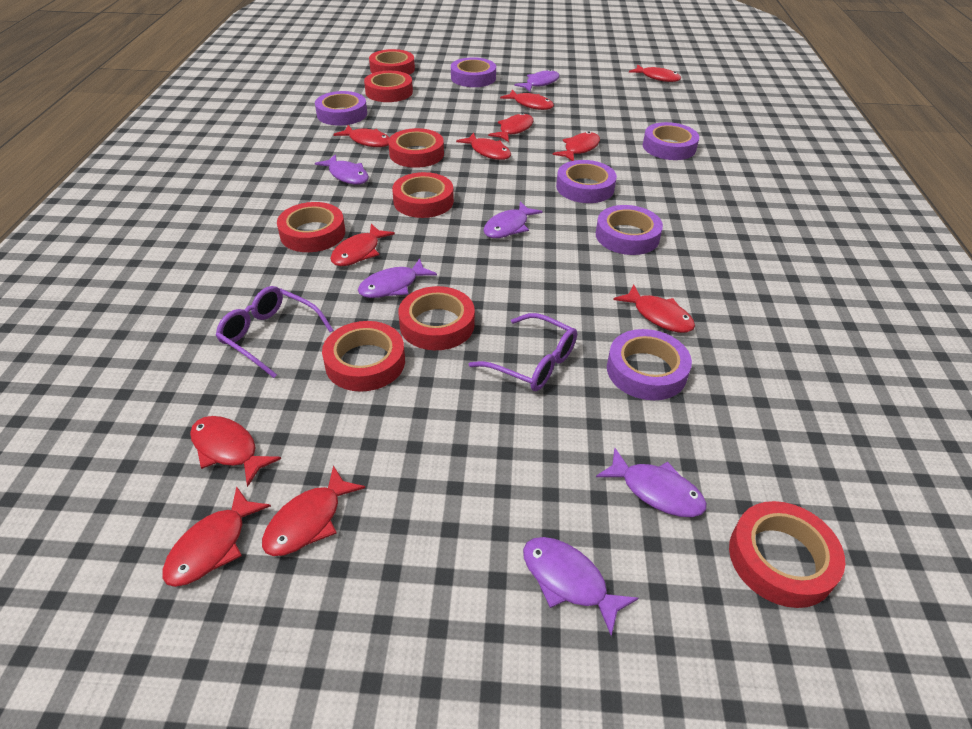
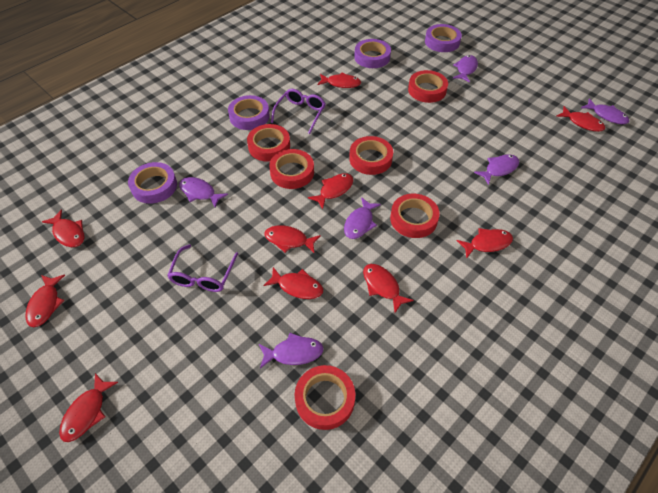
purple tape: 6 -> 4
red fish: 11 -> 10
red tape: 8 -> 6

